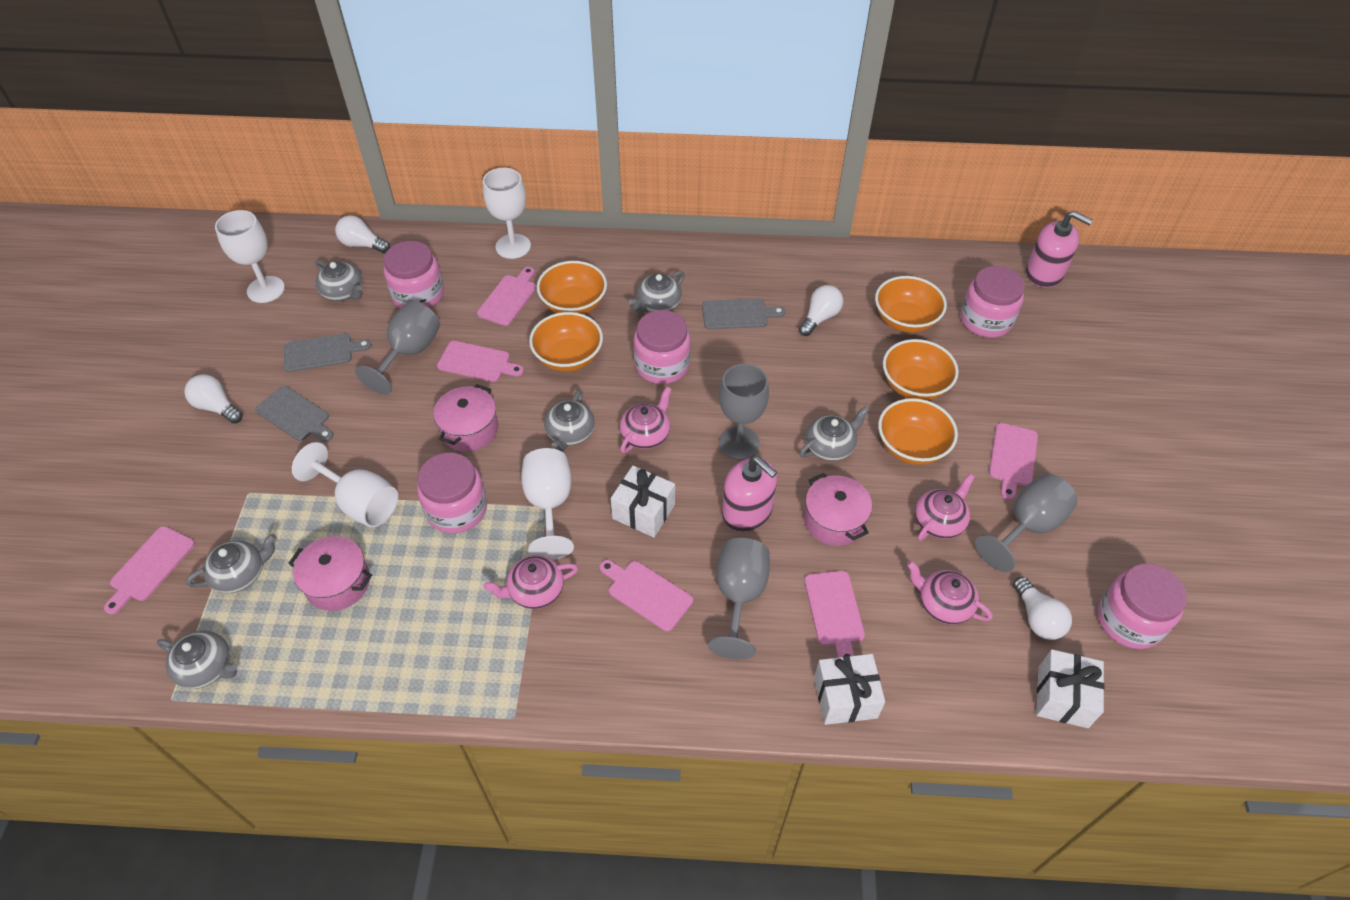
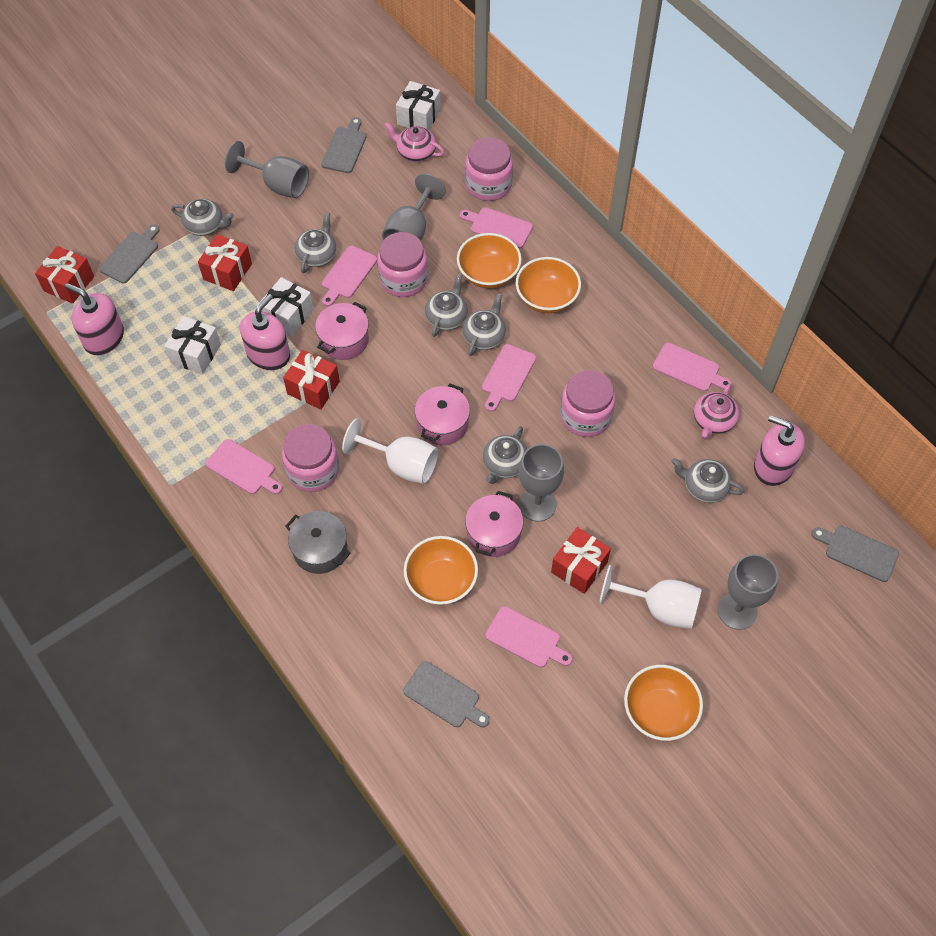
grey cutting board: 3 -> 4
grey pot: 0 -> 1
orange bowl: 5 -> 4
pink jar: 5 -> 4
pink soap dispenser: 2 -> 3
pink teapot: 4 -> 2
red gift: 0 -> 4
white goblet: 4 -> 2
white light bulb: 4 -> 0

